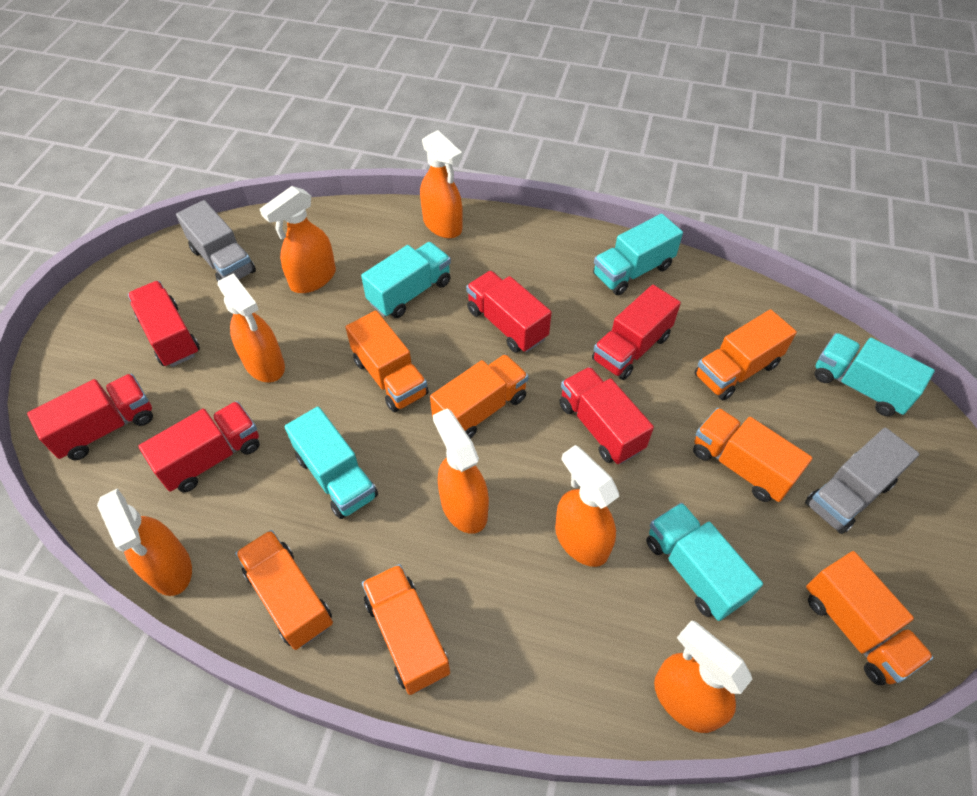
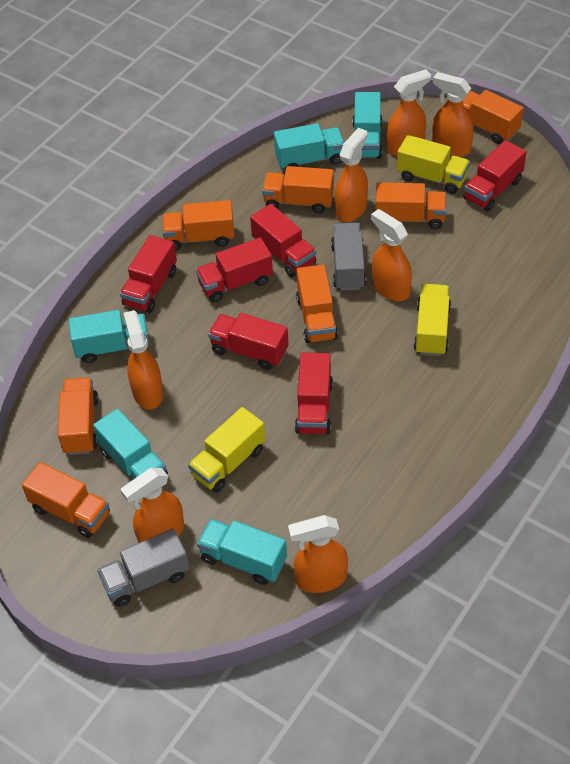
yellow truck: 0 -> 3

